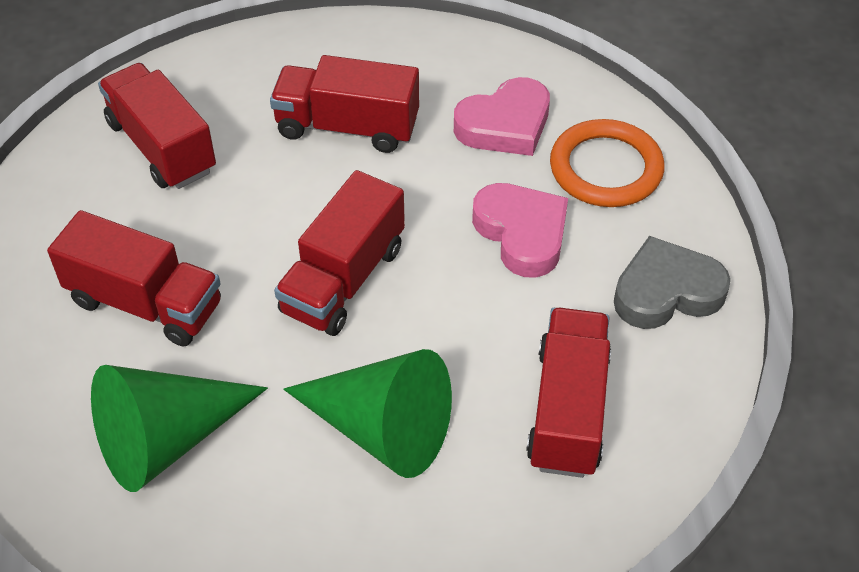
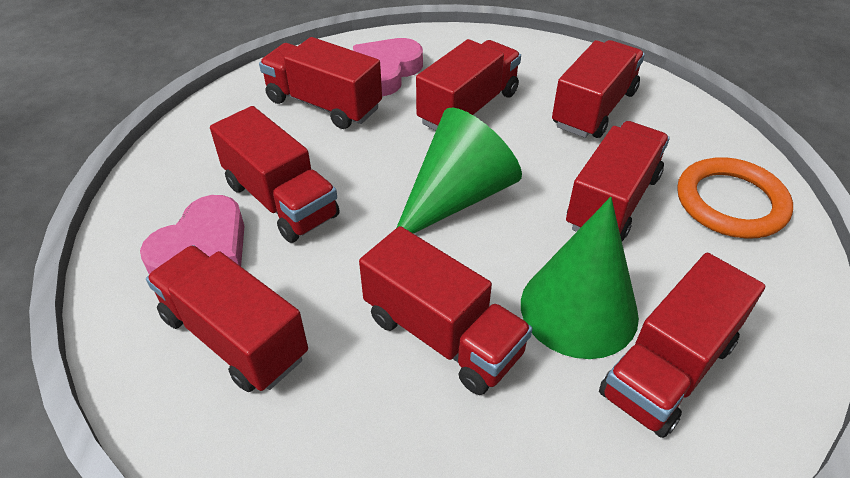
grey heart: 1 -> 0
red truck: 5 -> 8

